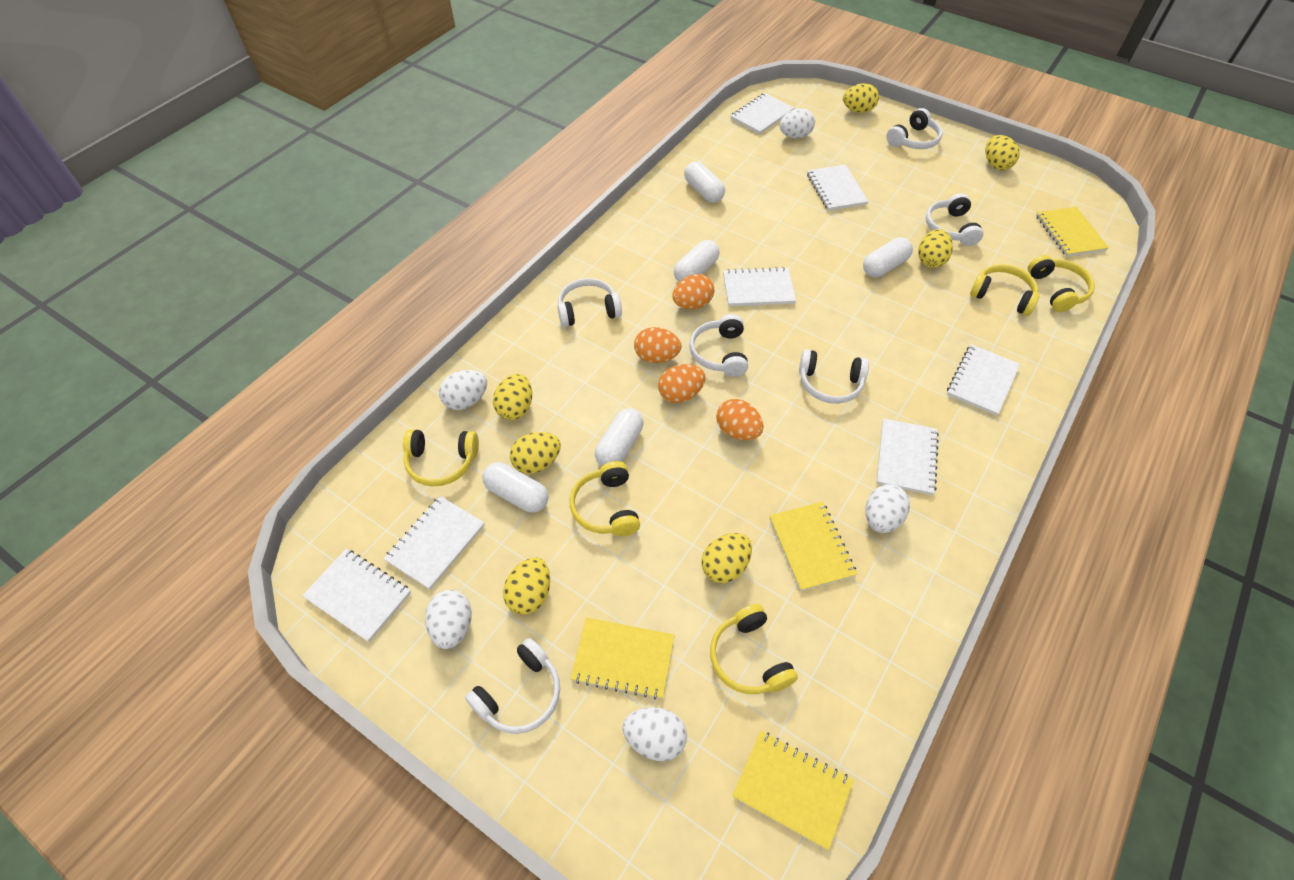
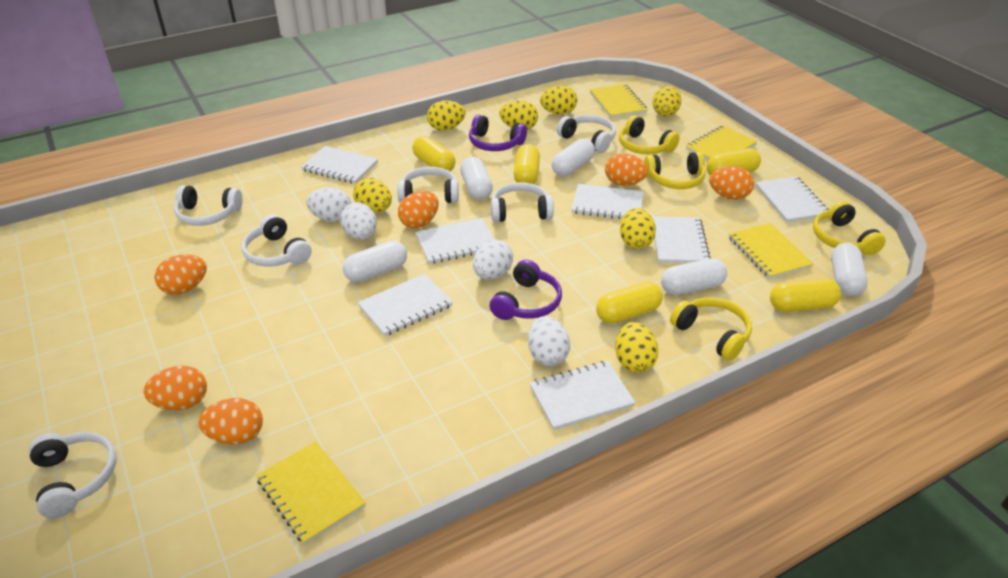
orange egg: 4 -> 6
purple headphones: 0 -> 2
white egg: 5 -> 4
yellow capsule: 0 -> 5
yellow headphones: 5 -> 4

